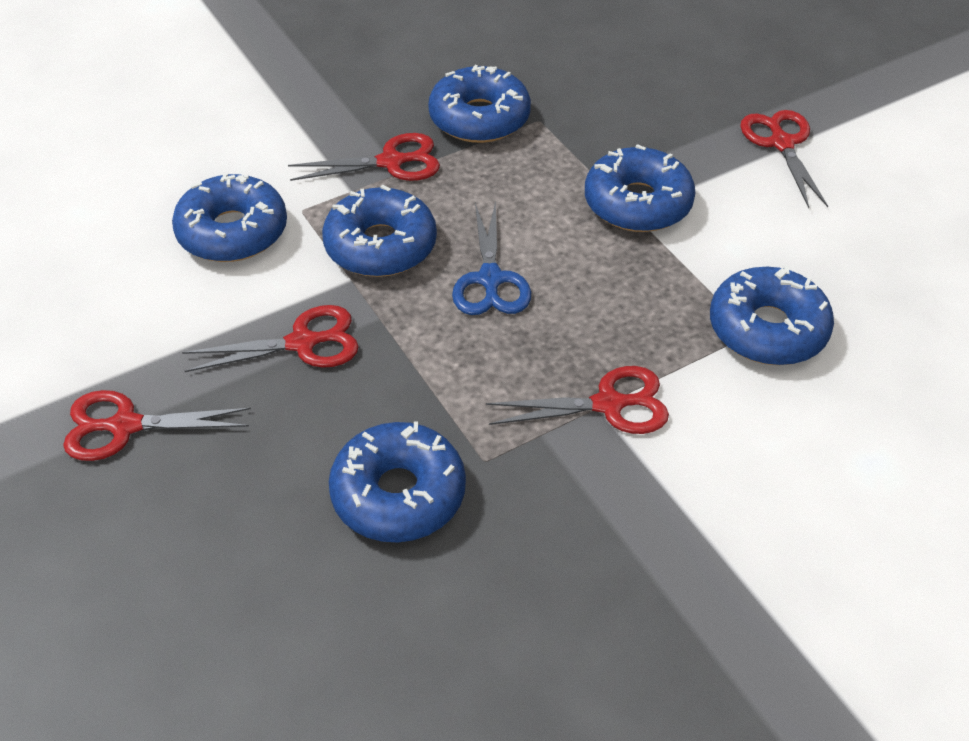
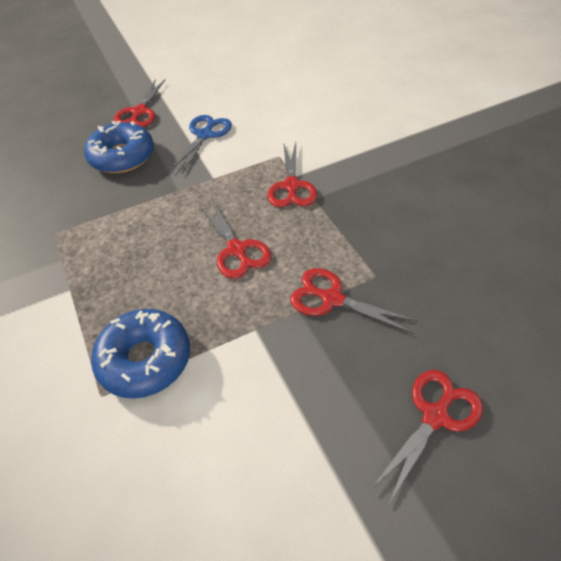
blue donut: 6 -> 2

